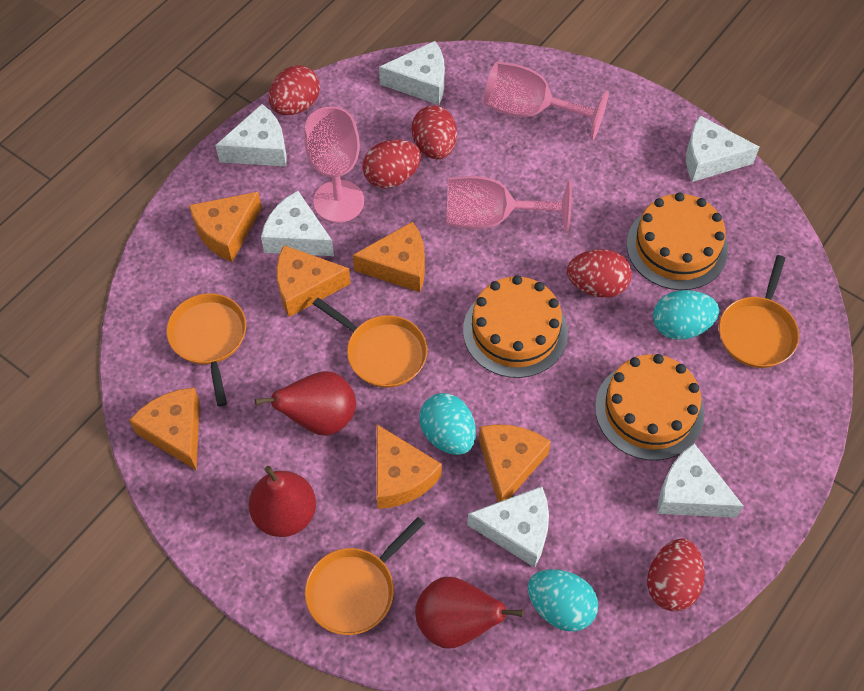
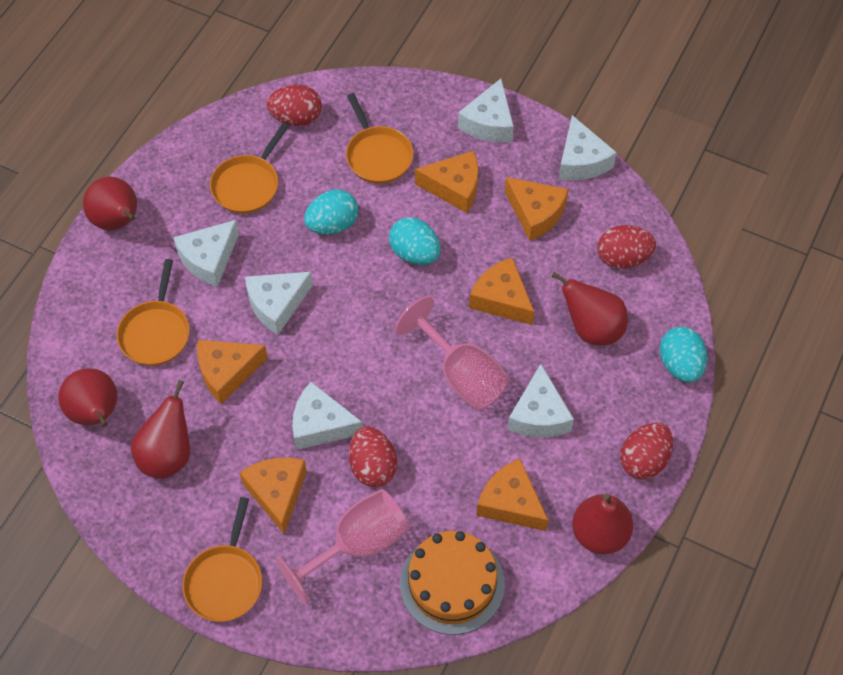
orange cake: 3 -> 1
pink goblet: 3 -> 2
red egg: 5 -> 4
red pear: 3 -> 5

